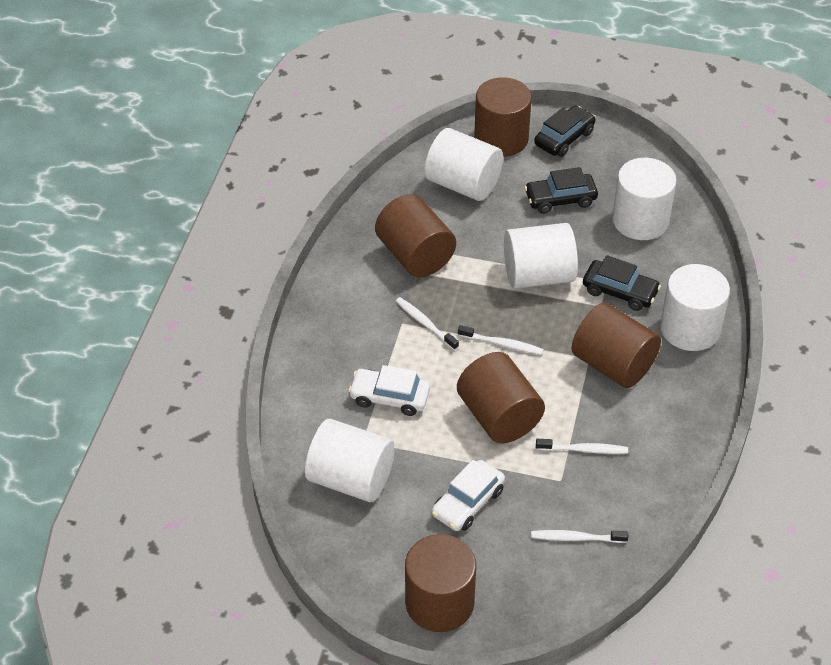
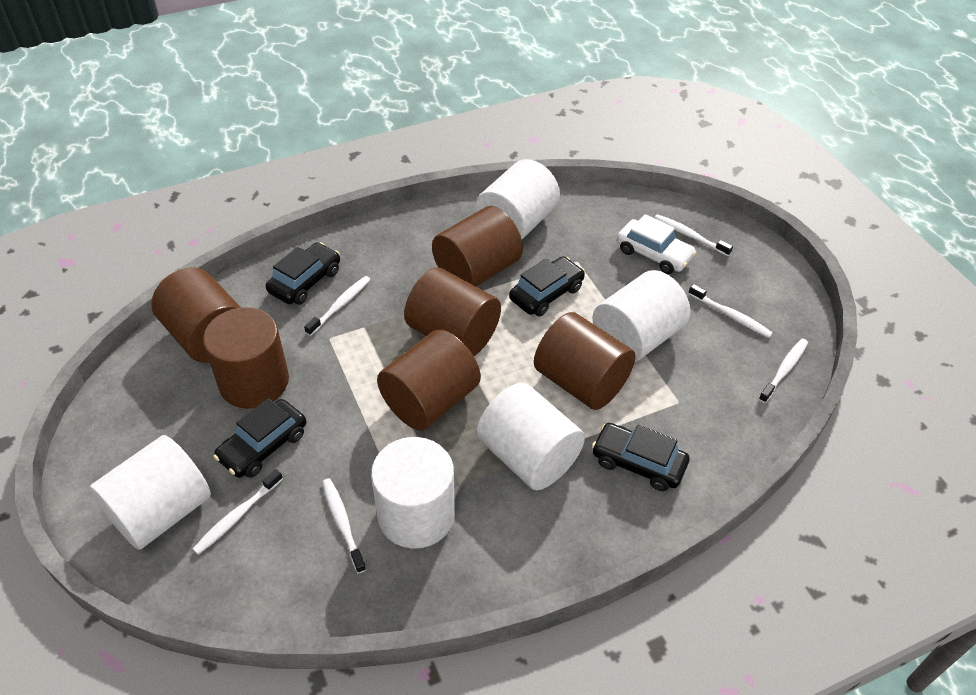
black car: 3 -> 4
brown cylinder: 5 -> 6
white car: 2 -> 1
white toothbrush: 4 -> 6

